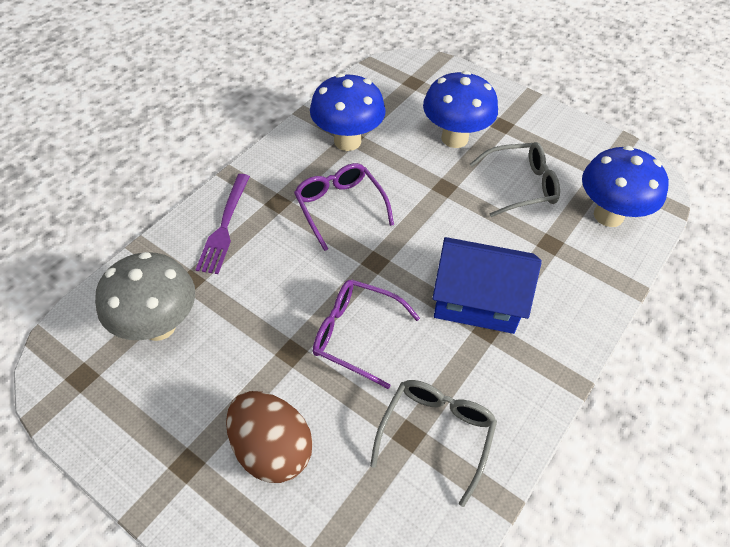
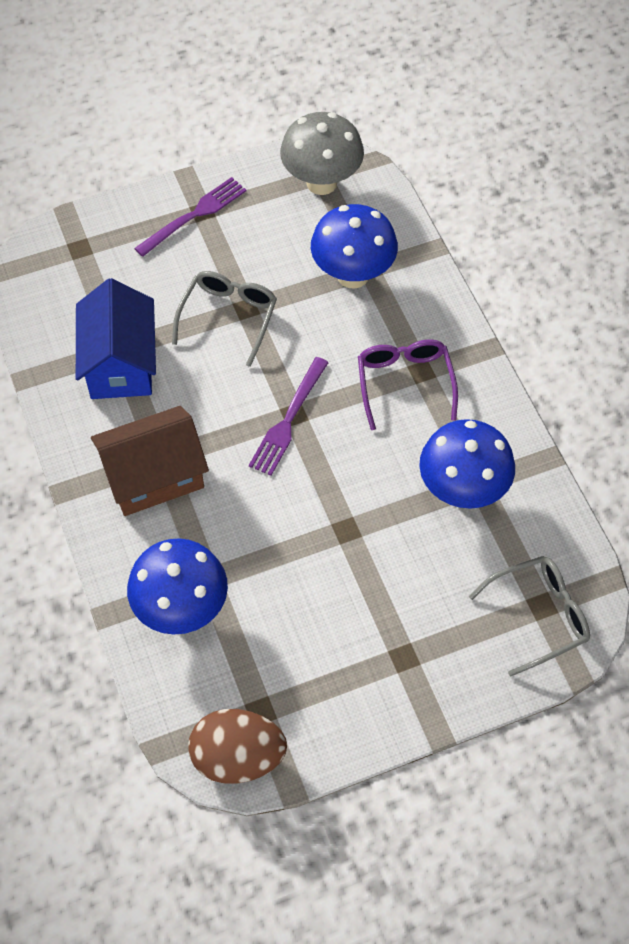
brown house: 0 -> 1
purple fork: 1 -> 2
purple glasses: 2 -> 1

